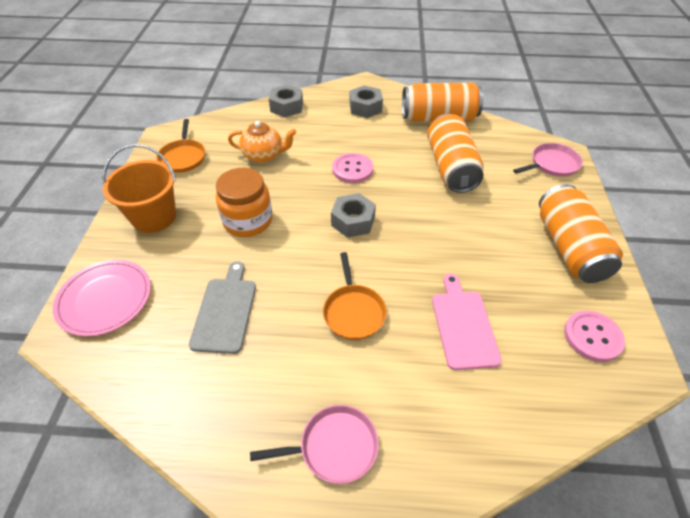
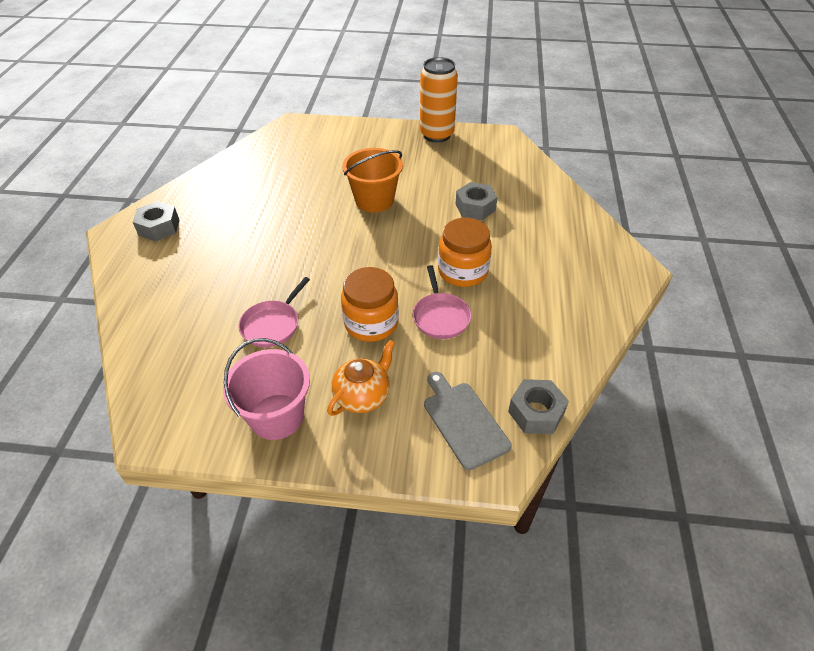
orange can: 3 -> 1
orange jar: 1 -> 2
orange pan: 2 -> 0
pink bucket: 0 -> 1
pink button: 2 -> 0
pink cutting board: 1 -> 0
pink plate: 1 -> 0

